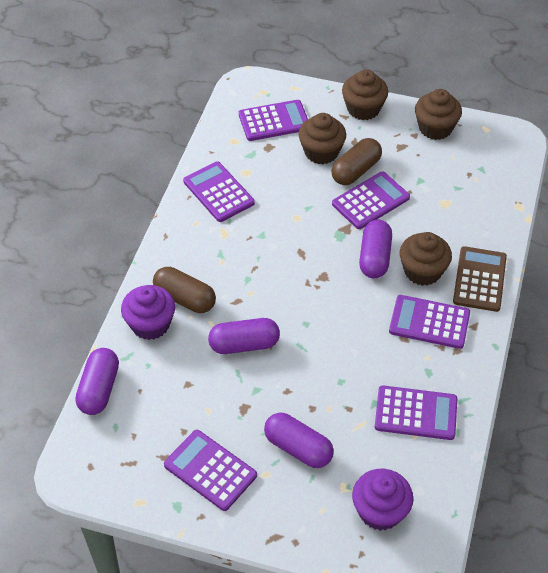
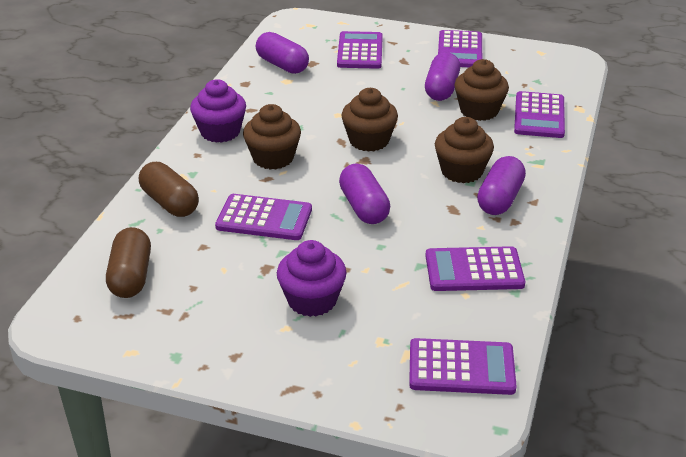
brown calculator: 1 -> 0

